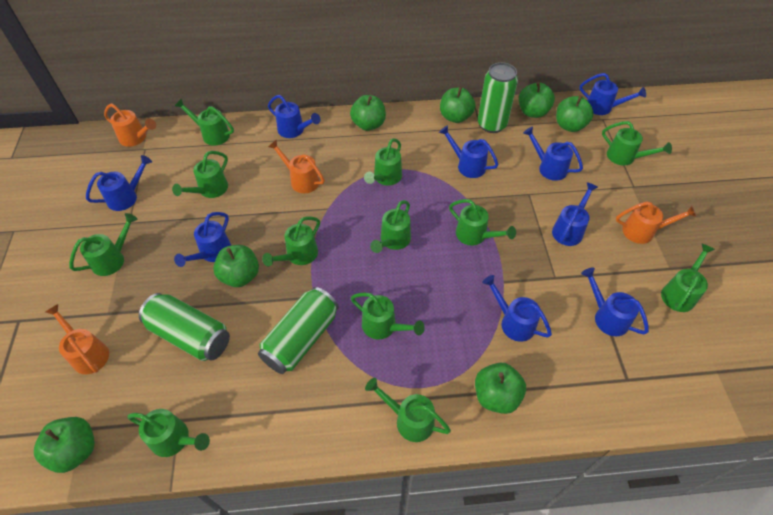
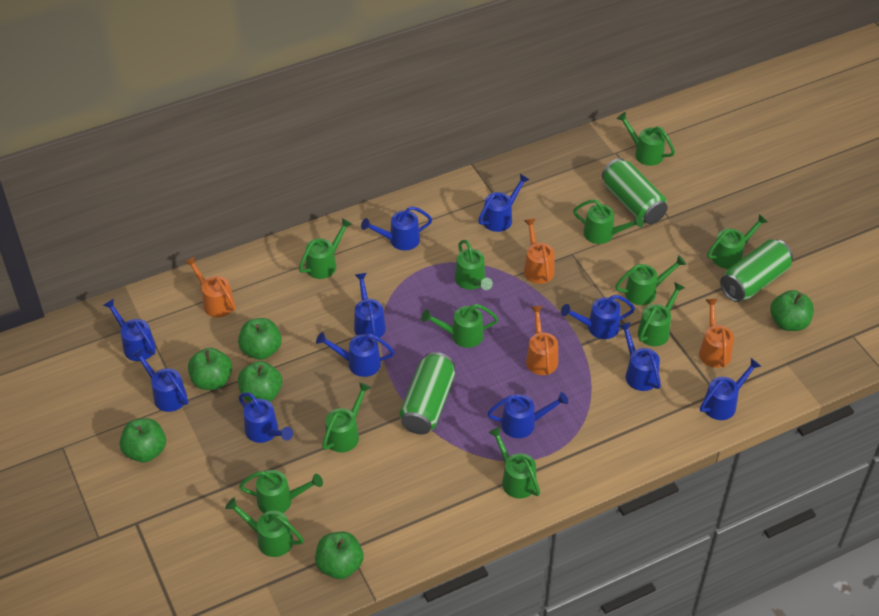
blue watering can: 9 -> 11
green apple: 7 -> 6

